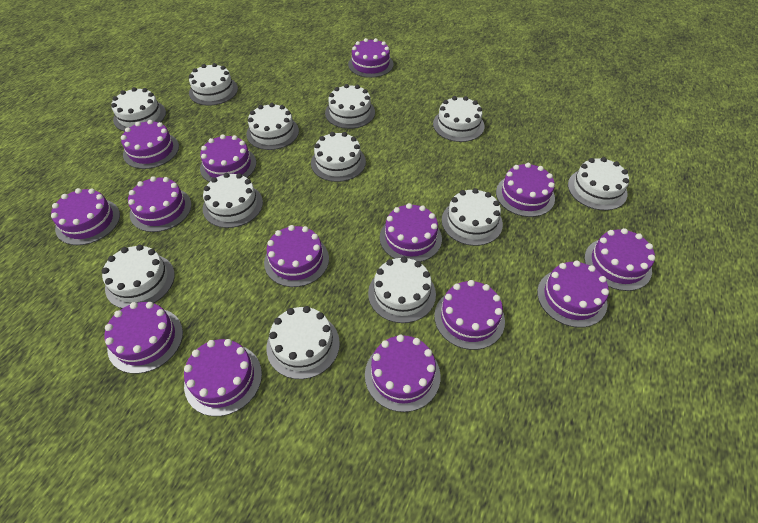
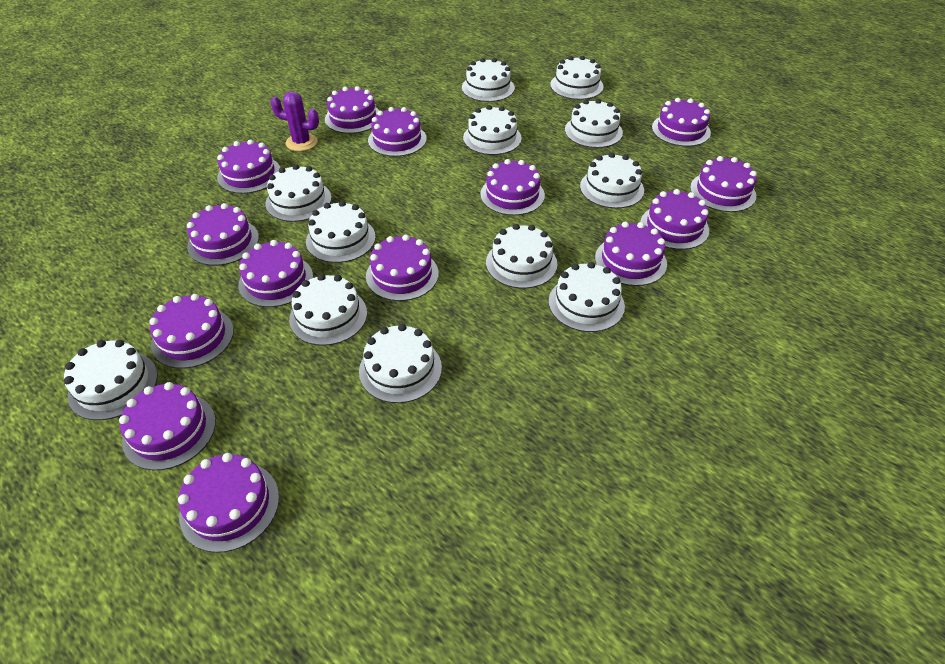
purple cactus: 0 -> 1

